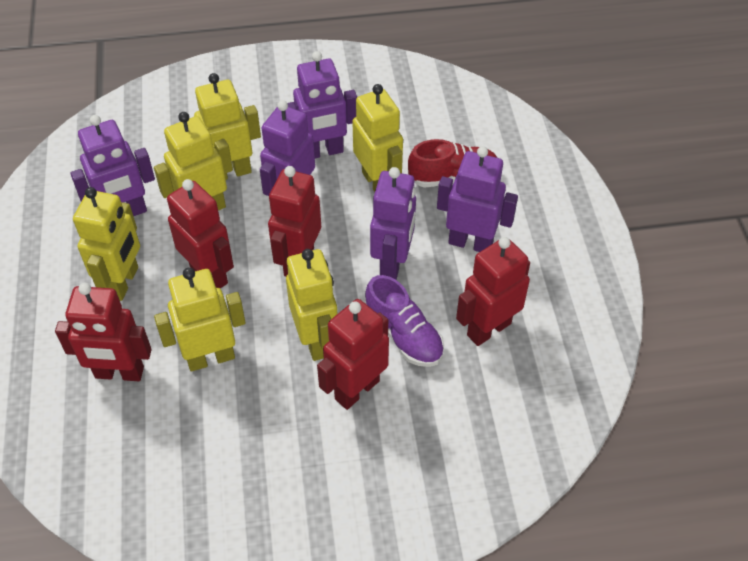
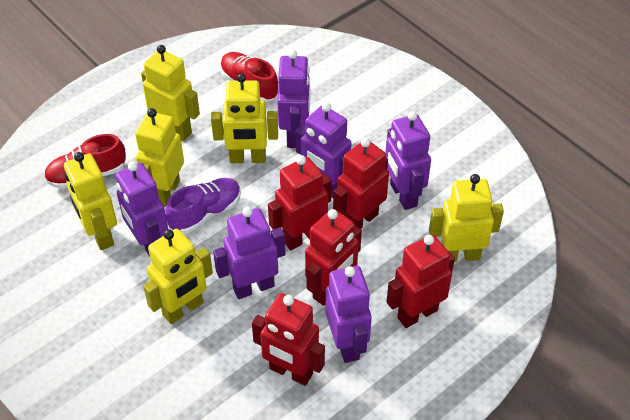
purple robot: 5 -> 6
red shoe: 1 -> 2

